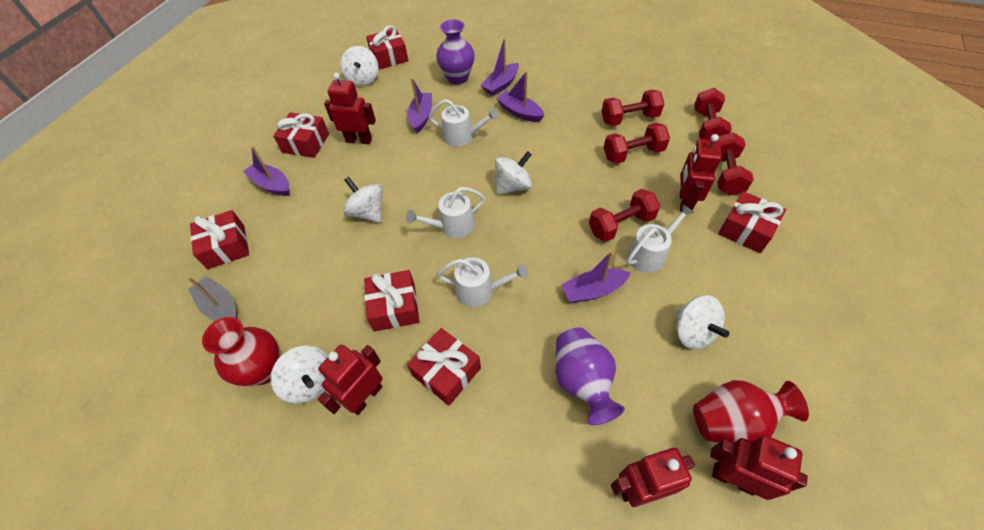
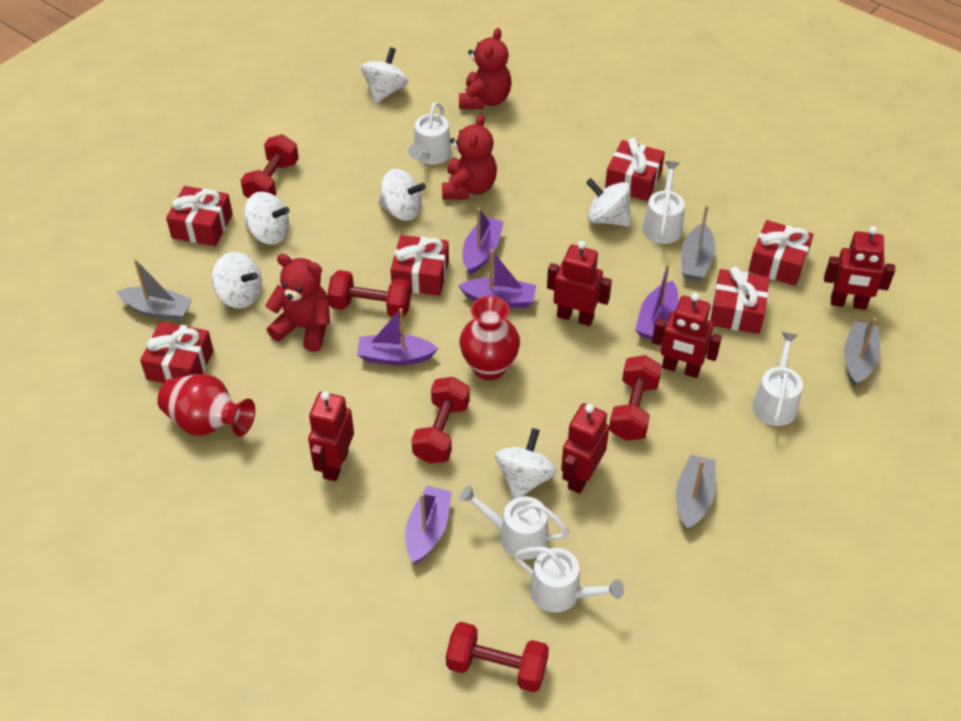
grey boat: 1 -> 4
purple vase: 2 -> 0
red teddy bear: 0 -> 3
white spinning top: 5 -> 6
white watering can: 4 -> 5

